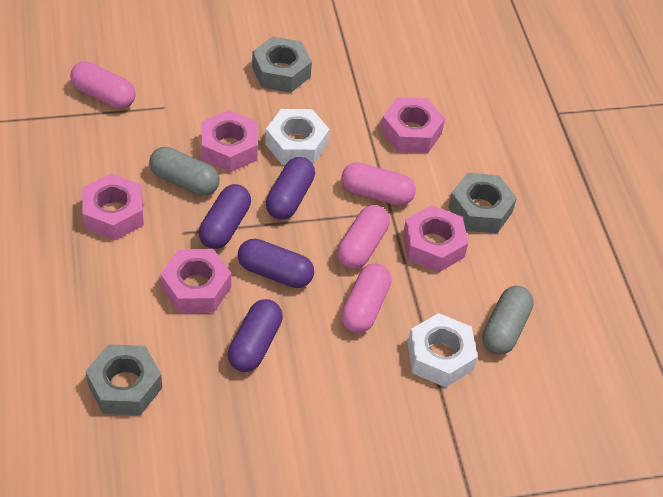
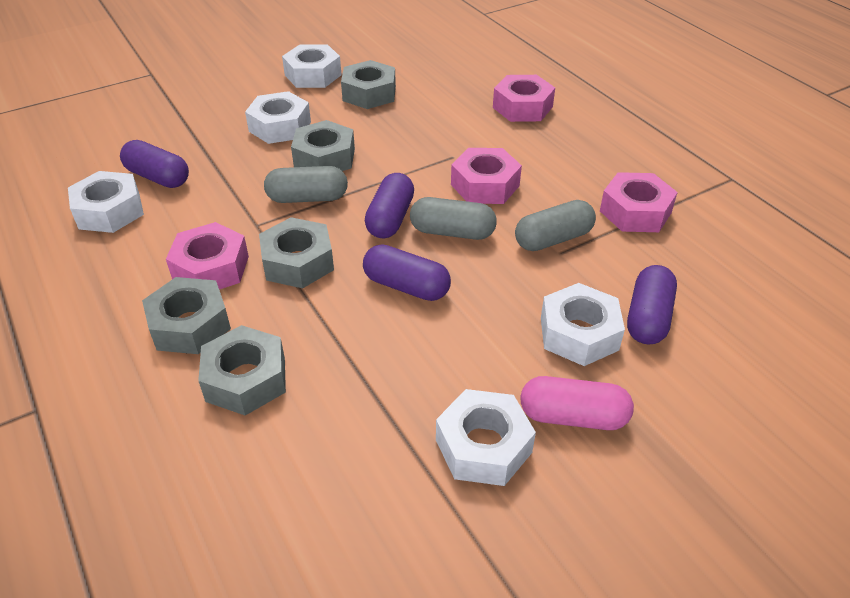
grey capsule: 2 -> 3
grey nut: 3 -> 5
pink capsule: 4 -> 1
pink nut: 5 -> 4
white nut: 2 -> 5

